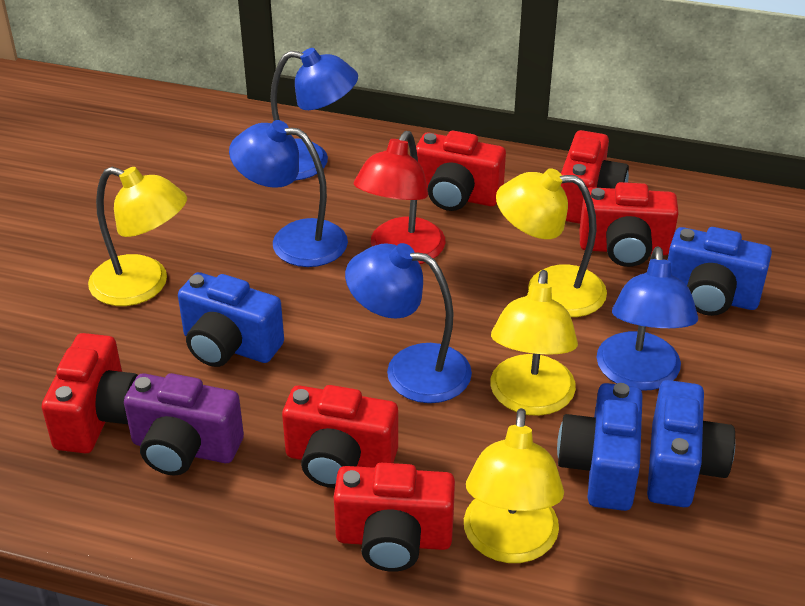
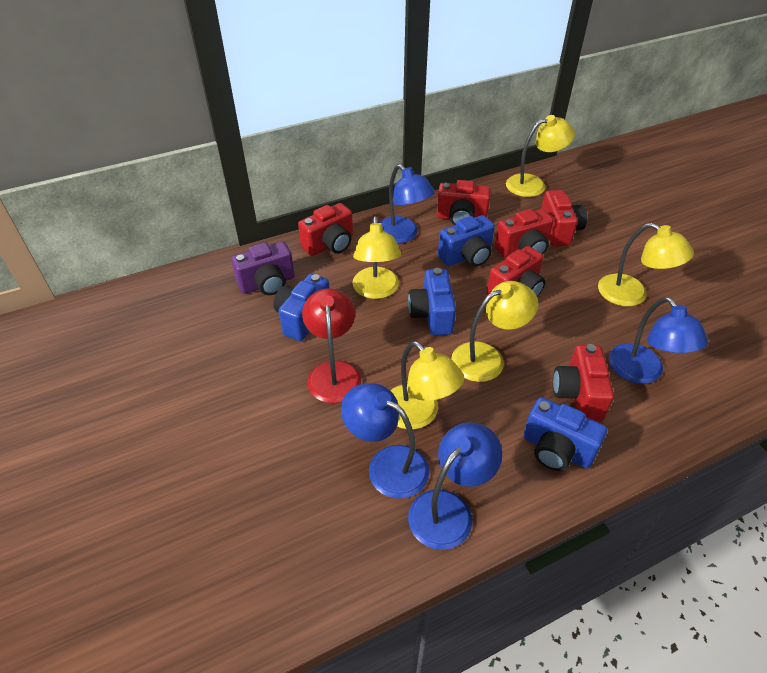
yellow lamp: 4 -> 5

